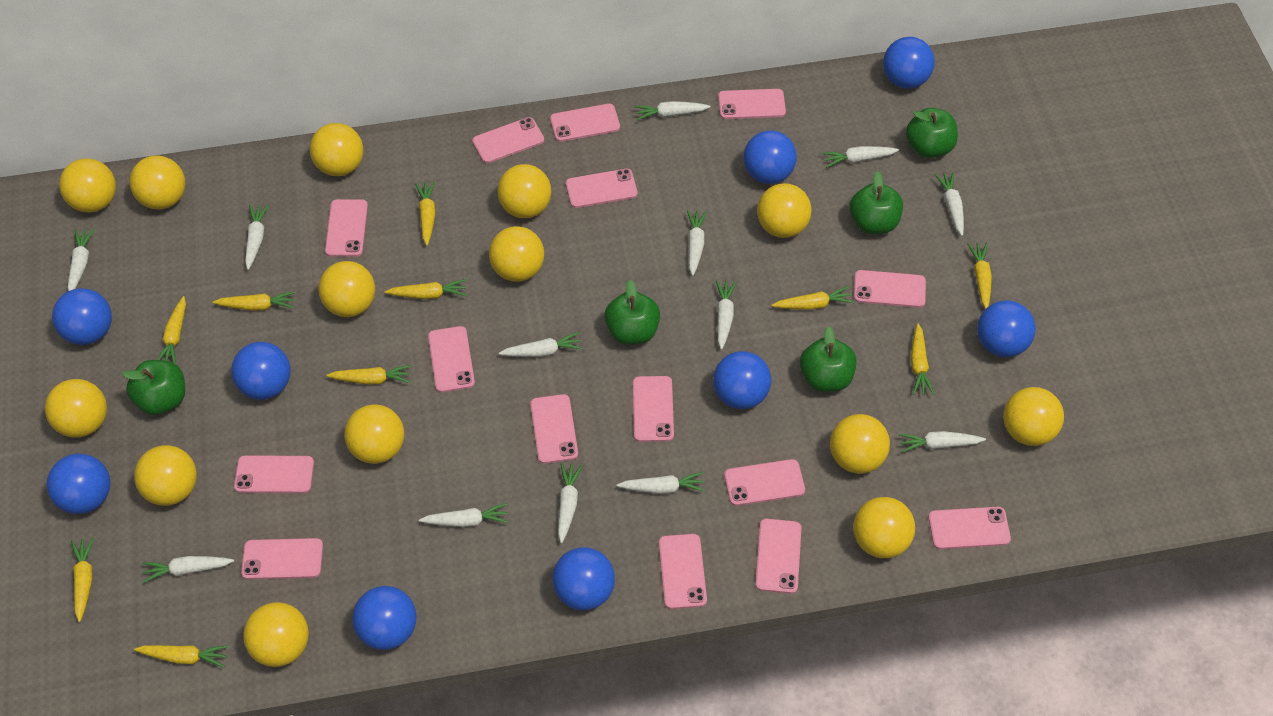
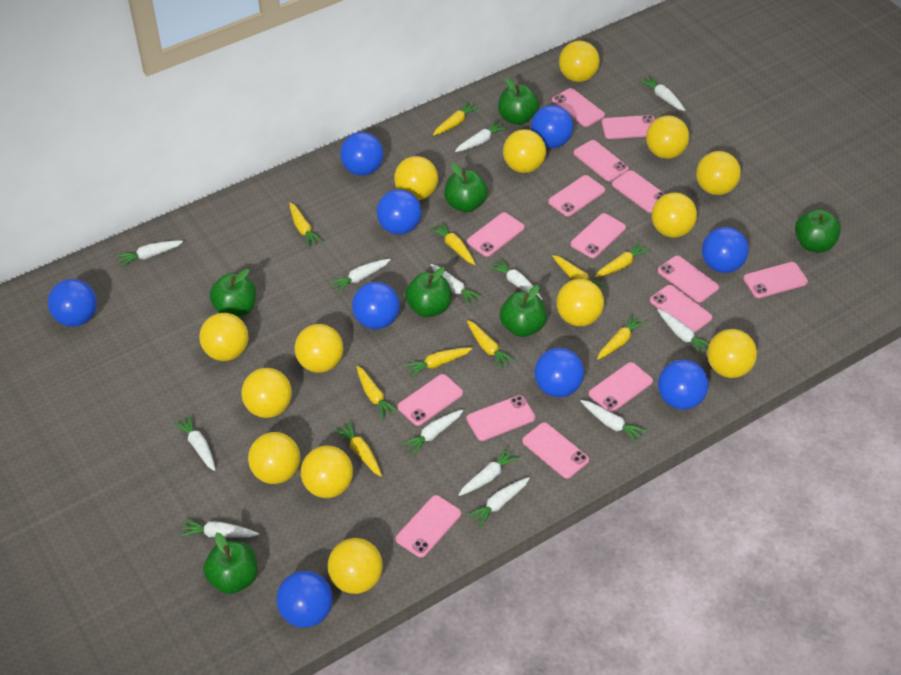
green apple: 5 -> 7

